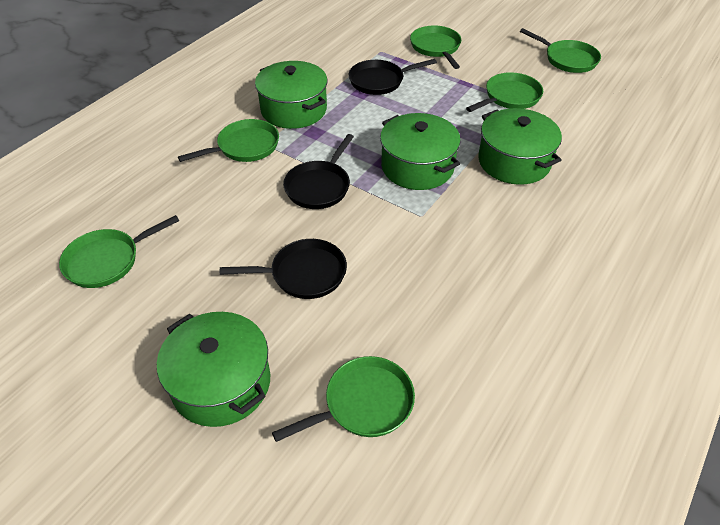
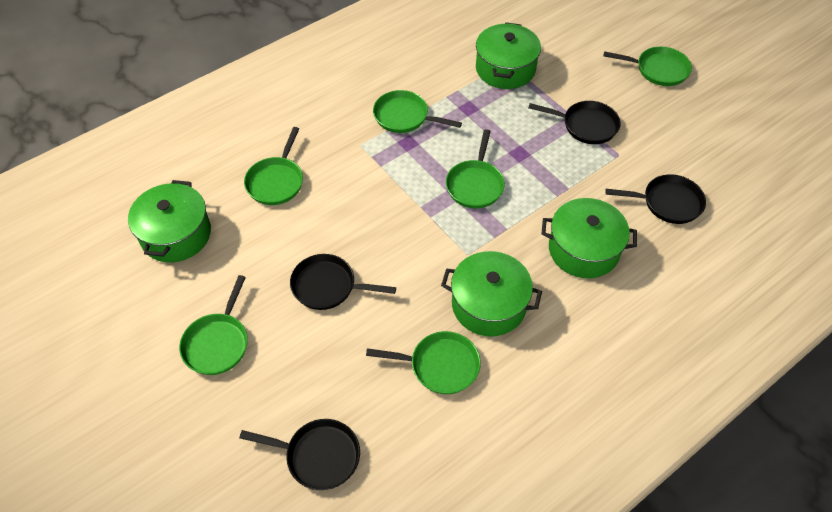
black pan: 3 -> 4

